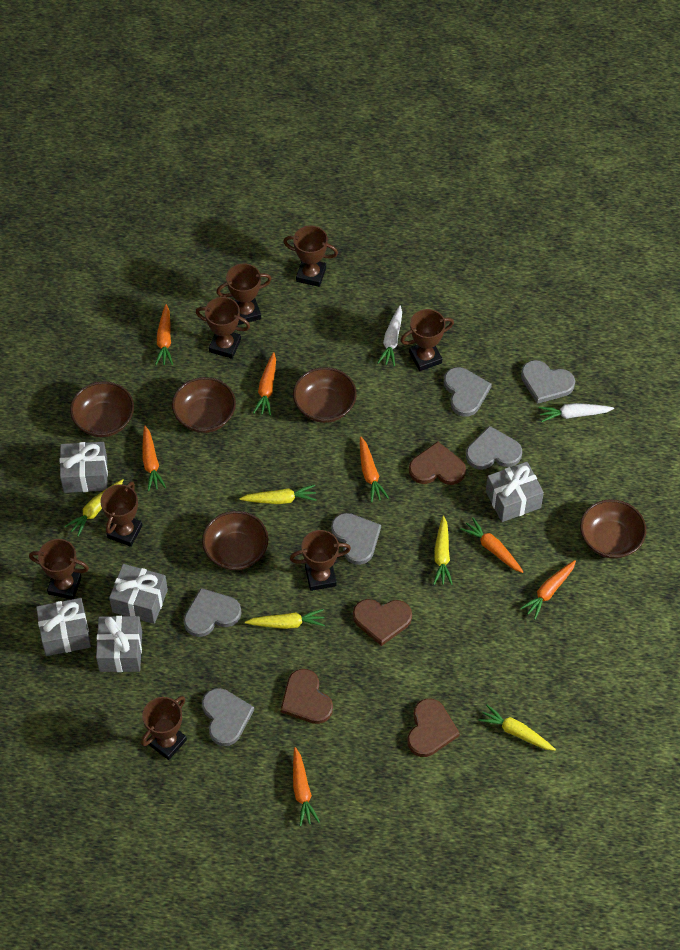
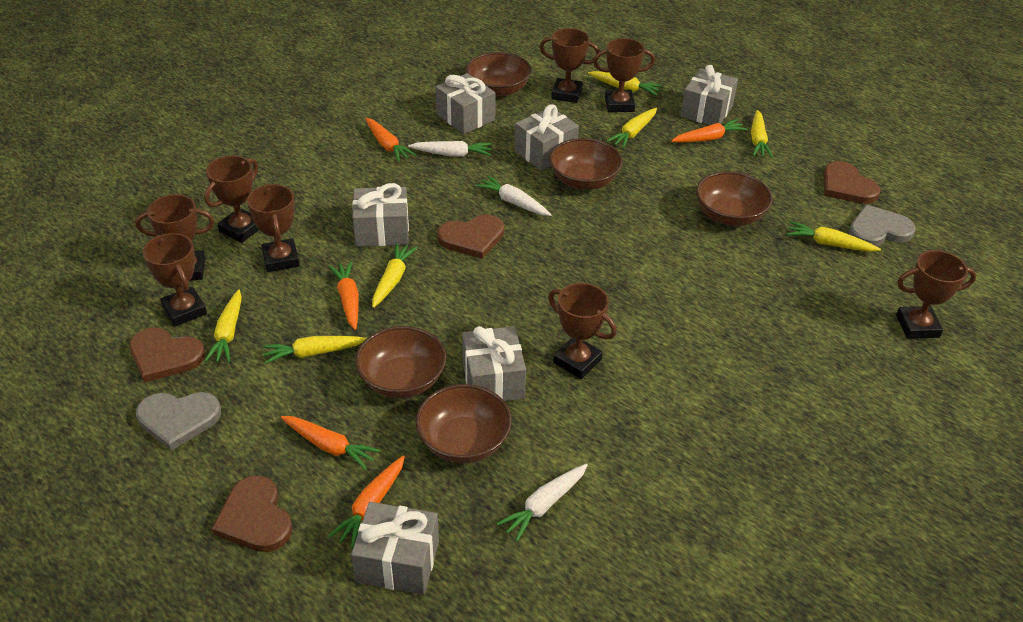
grey gift: 5 -> 6
grey heart: 6 -> 2
orange carrot: 7 -> 5
white carrot: 2 -> 3
yellow carrot: 5 -> 7

